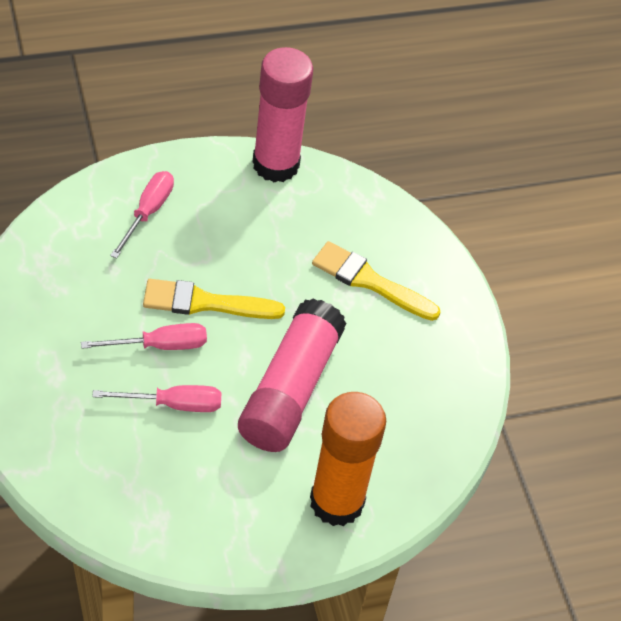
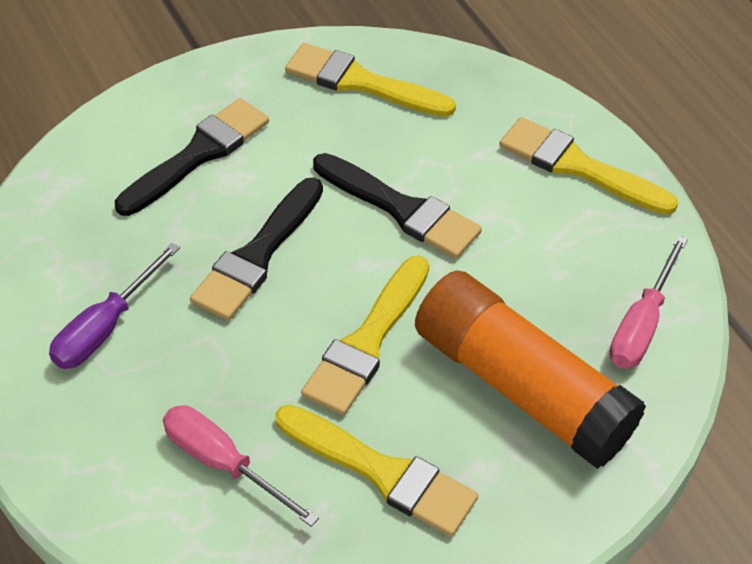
black brush: 0 -> 3
pink glue stick: 2 -> 0
pink screwdriver: 3 -> 2
purple screwdriver: 0 -> 1
yellow brush: 2 -> 4

